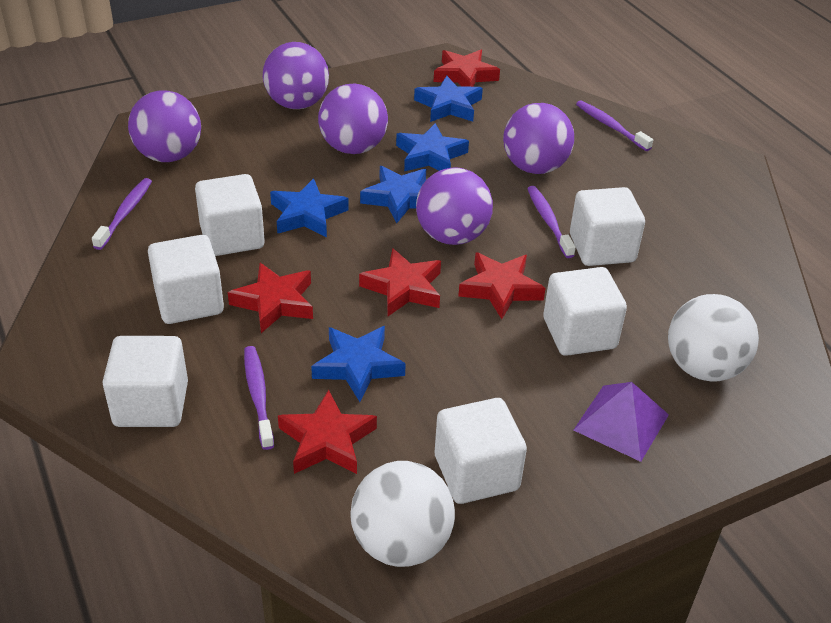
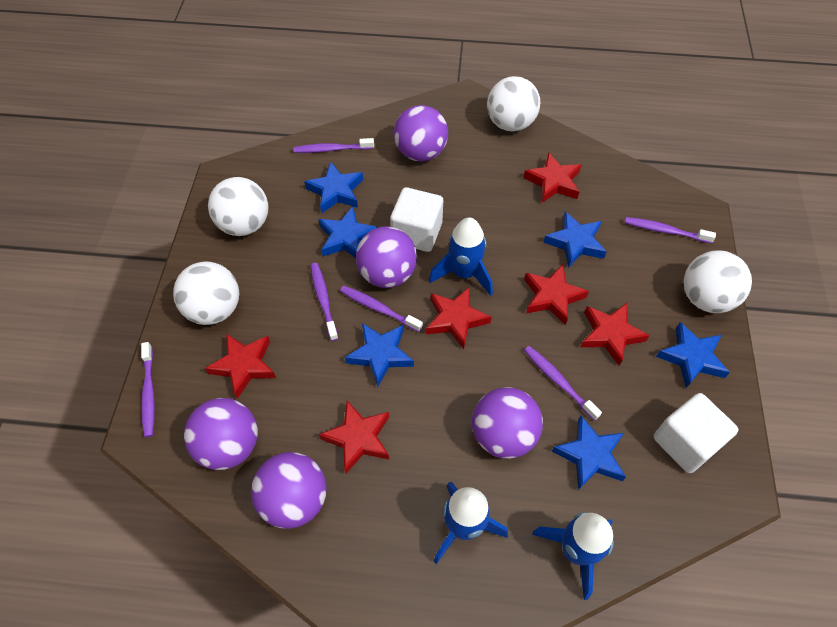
blue rocket: 0 -> 3
blue star: 5 -> 6
purple pyramid: 1 -> 0
purple toothbrush: 4 -> 6
red star: 5 -> 6
white ball: 2 -> 4
white cube: 6 -> 2

